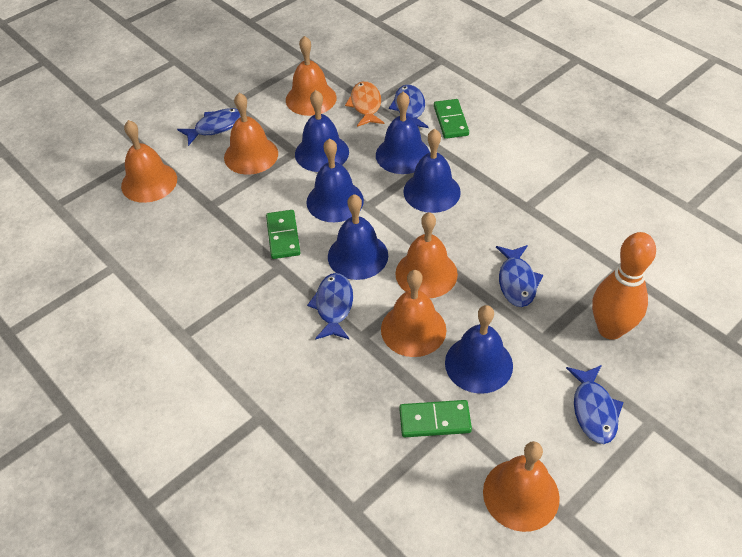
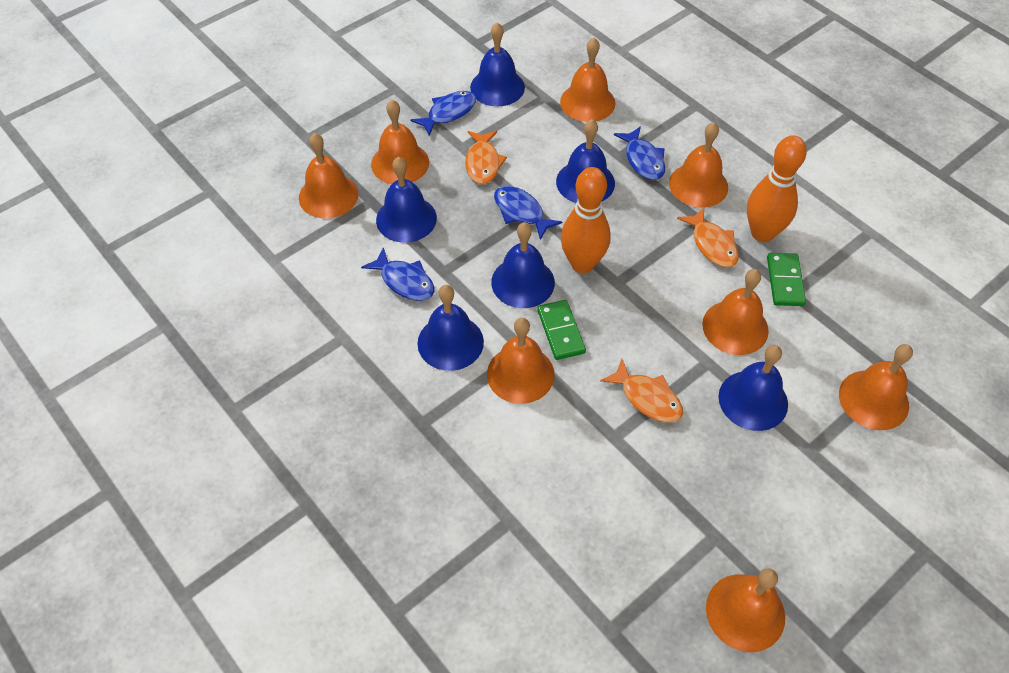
blue fish: 5 -> 4
green domino: 3 -> 2
orange bell: 6 -> 8
orange bowling pin: 1 -> 2
orange fish: 1 -> 3

